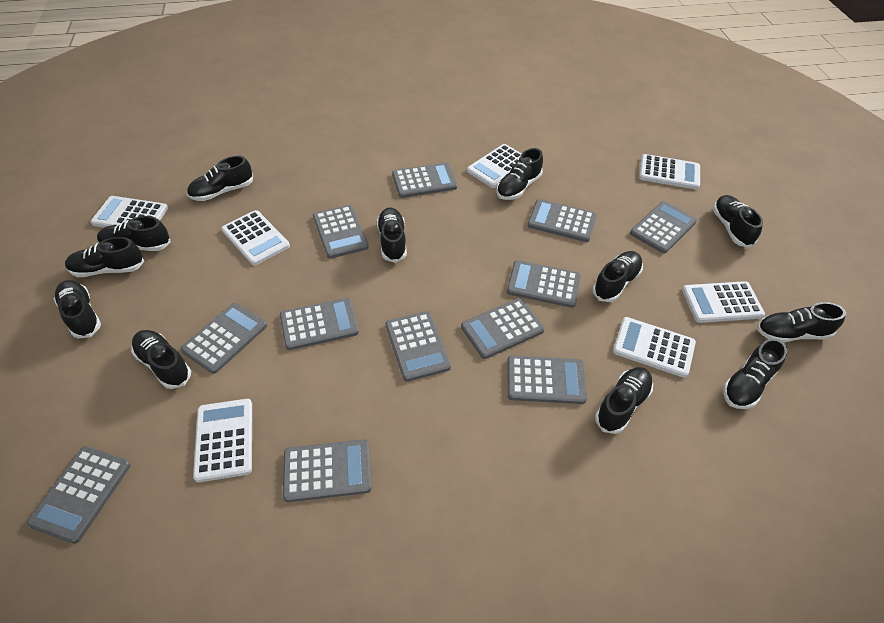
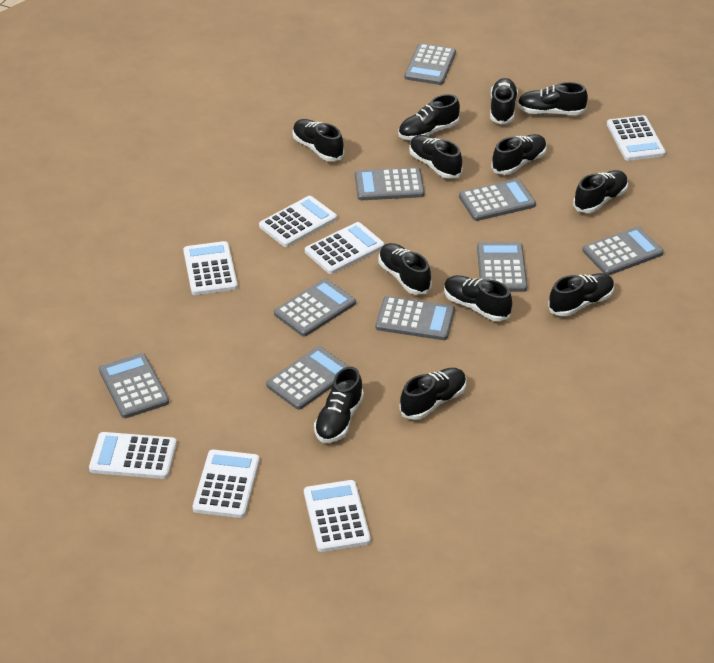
grey calculator: 12 -> 9

